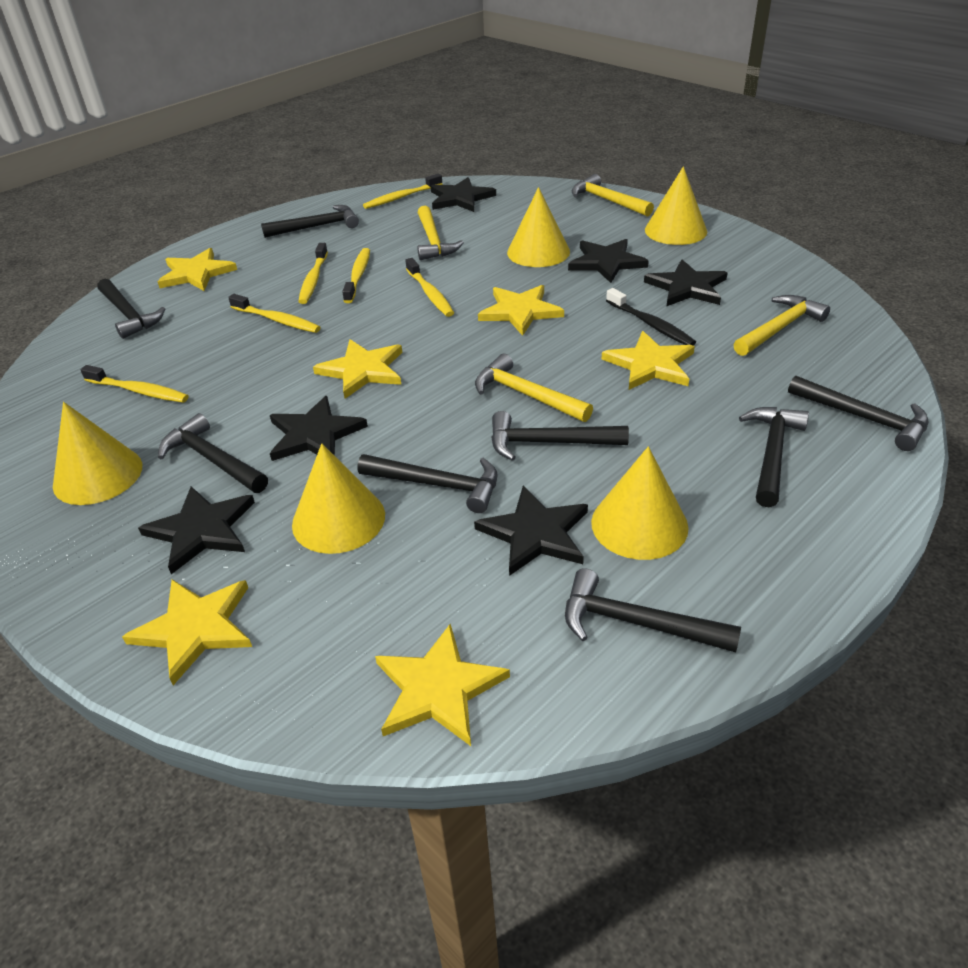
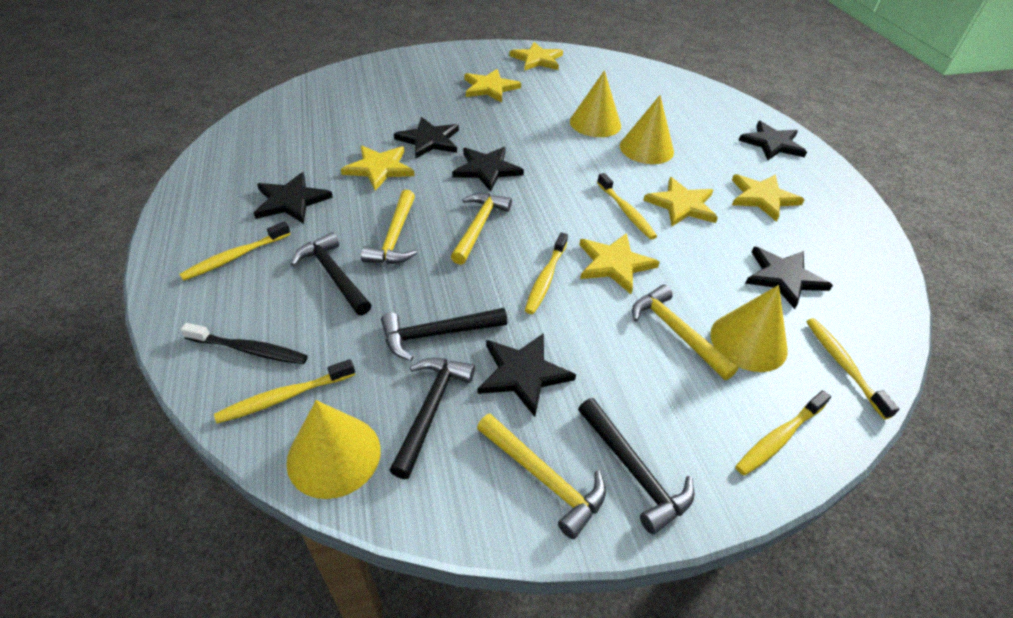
black hammer: 8 -> 4
yellow cone: 5 -> 4

